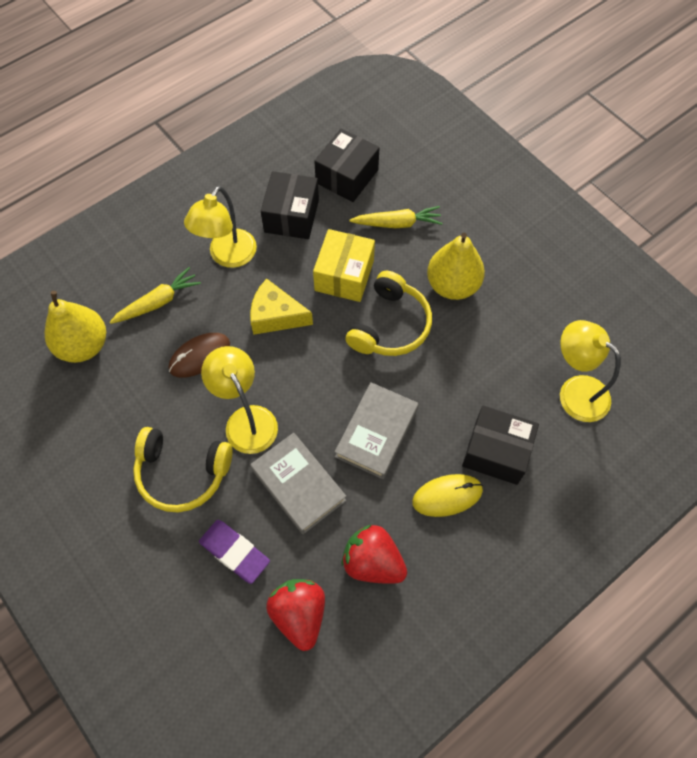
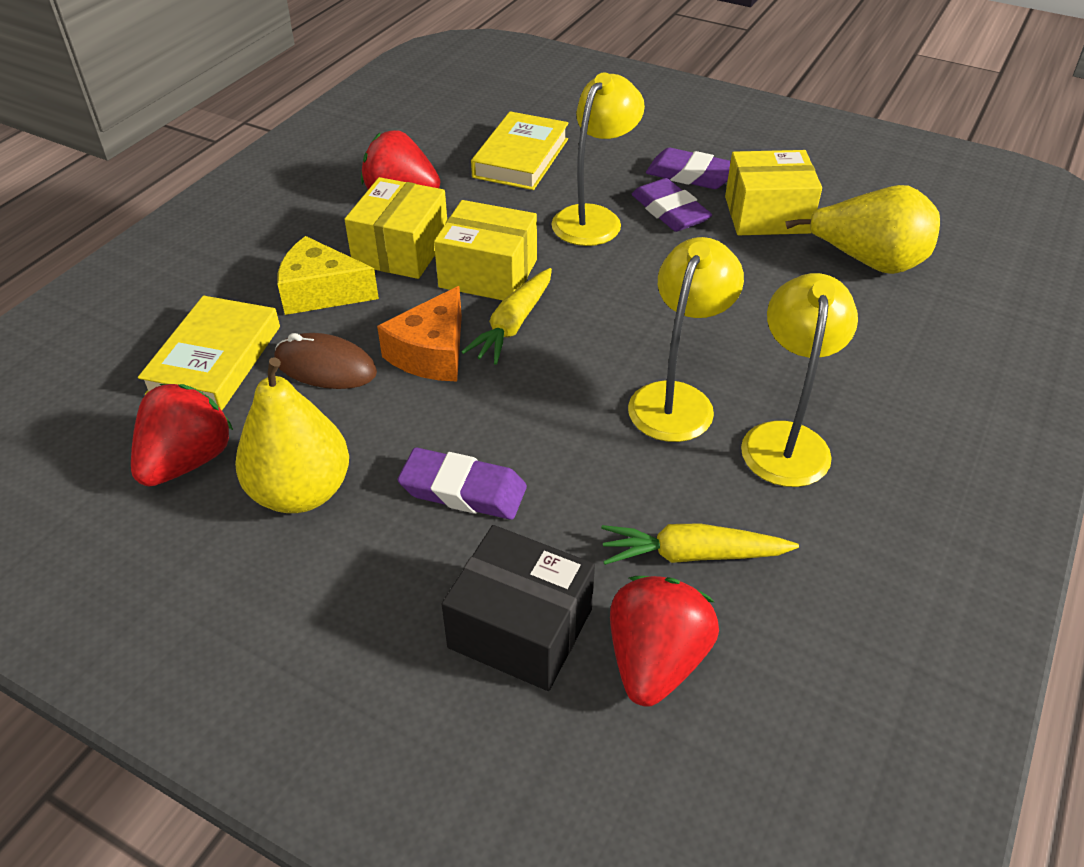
black box: 3 -> 1
grey book: 2 -> 0
orange cheese: 0 -> 1
purple eraser: 1 -> 3
red strawberry: 2 -> 3
yellow book: 0 -> 2
yellow box: 1 -> 3
yellow headphones: 2 -> 0
yellow mouse: 1 -> 0

